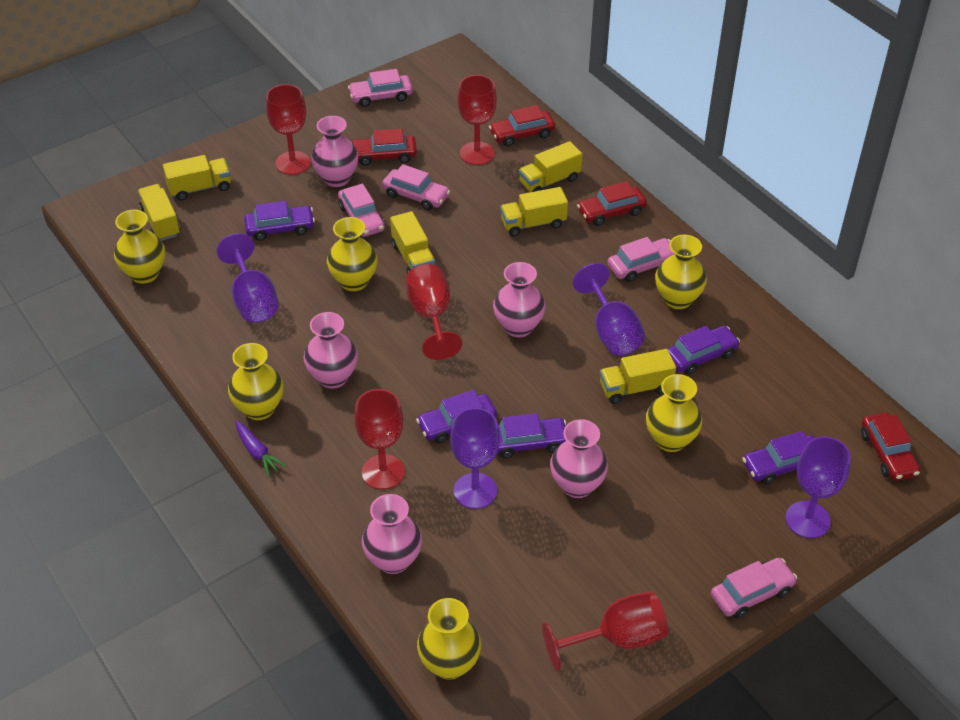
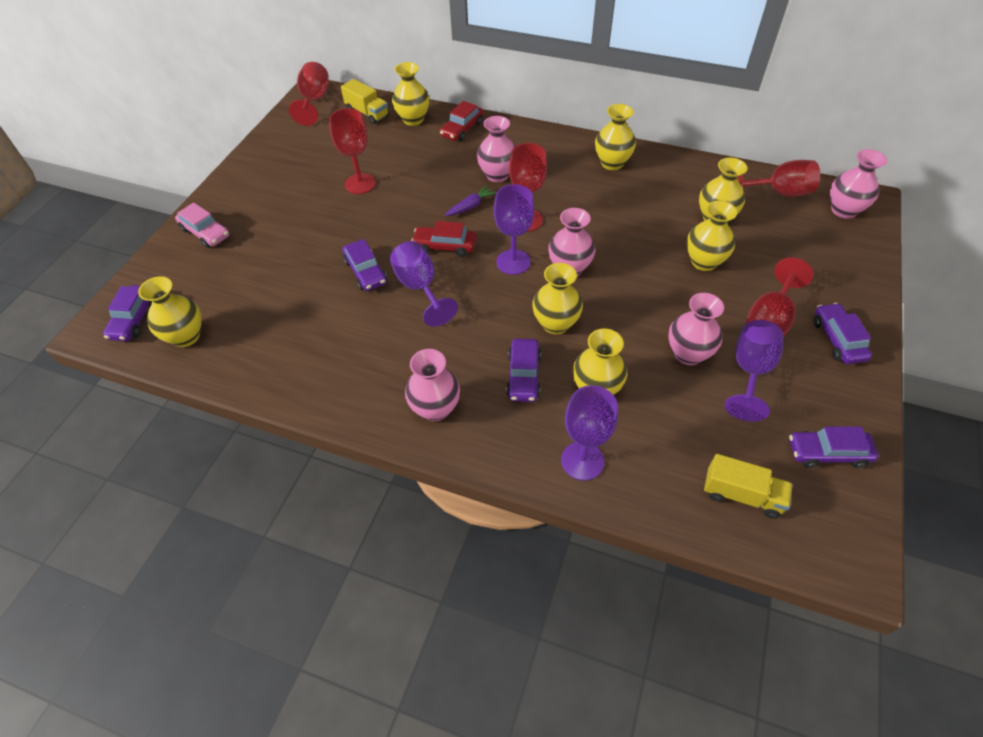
pink car: 5 -> 1
red car: 4 -> 2
yellow truck: 6 -> 2
yellow vase: 6 -> 7

